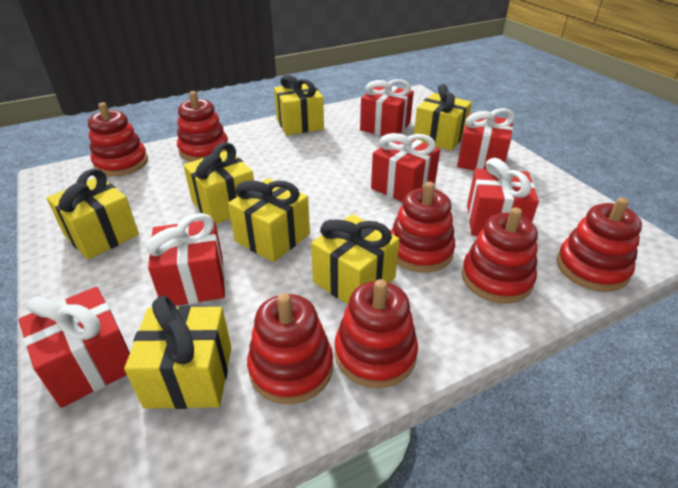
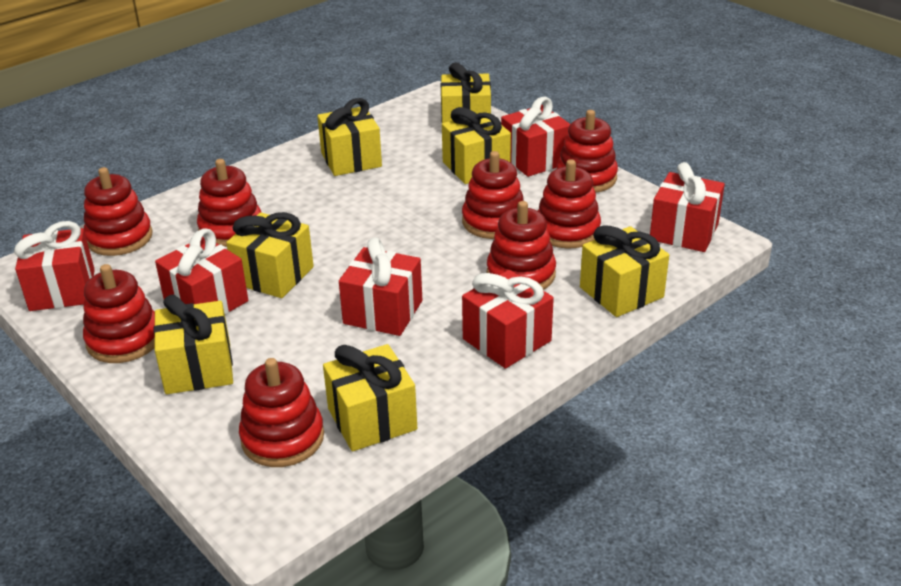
red stacking toy: 7 -> 8

